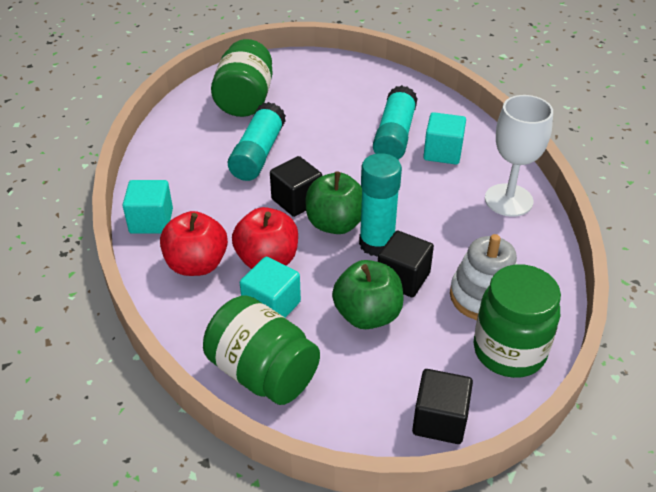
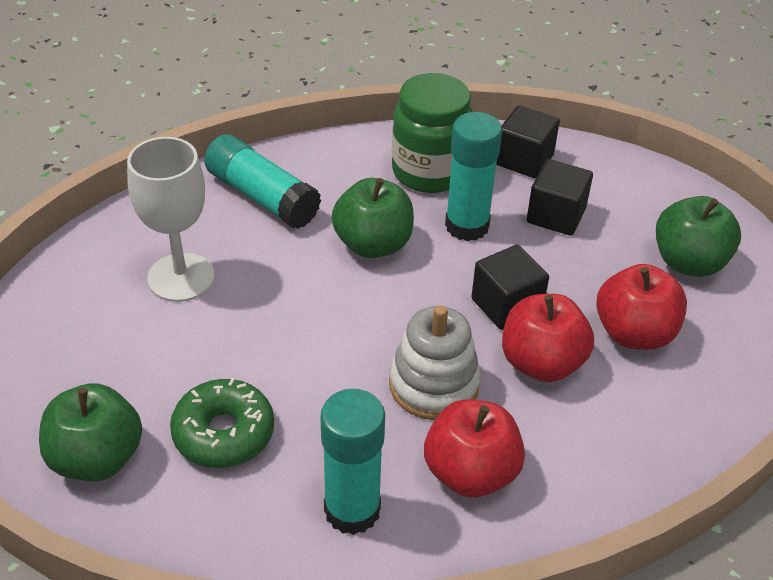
green apple: 2 -> 3
green donut: 0 -> 1
green jar: 3 -> 1
red apple: 2 -> 3
turquoise cube: 3 -> 0

